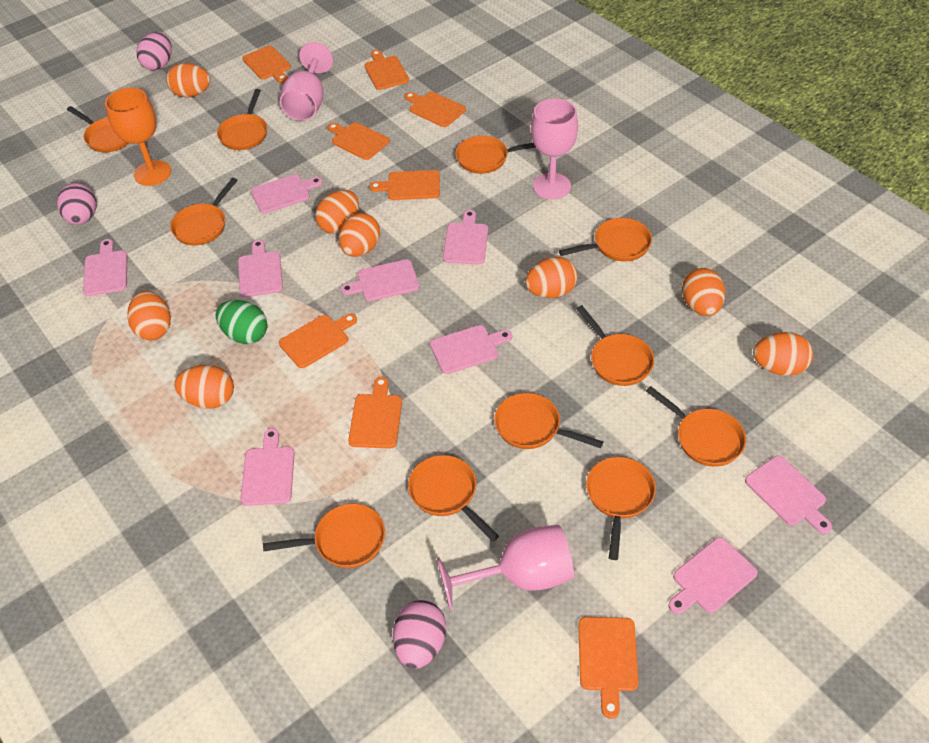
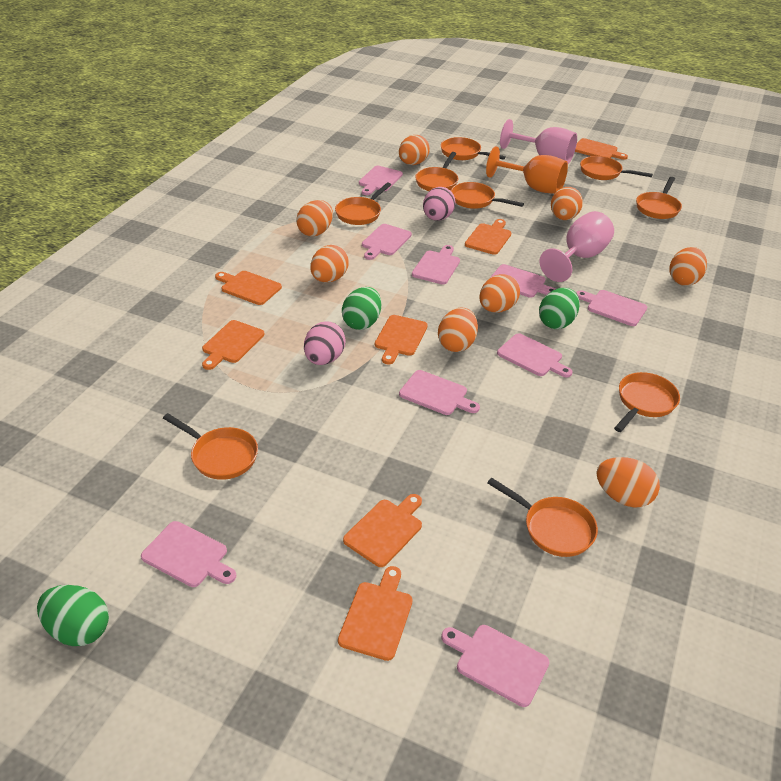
green egg: 1 -> 3
orange cutting board: 8 -> 7
orange pan: 11 -> 9
pink egg: 3 -> 2
pink goblet: 3 -> 2

